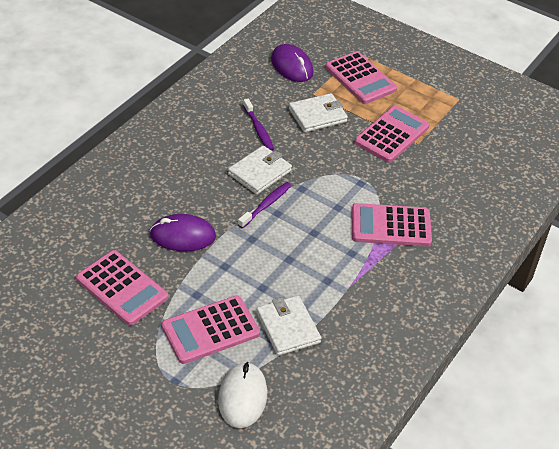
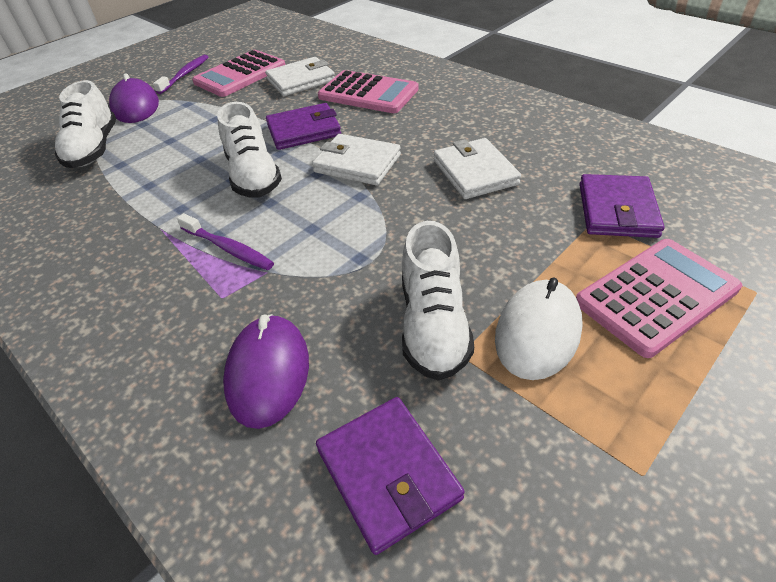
pink calculator: 5 -> 3
purple wallet: 0 -> 3
white shoe: 0 -> 3

